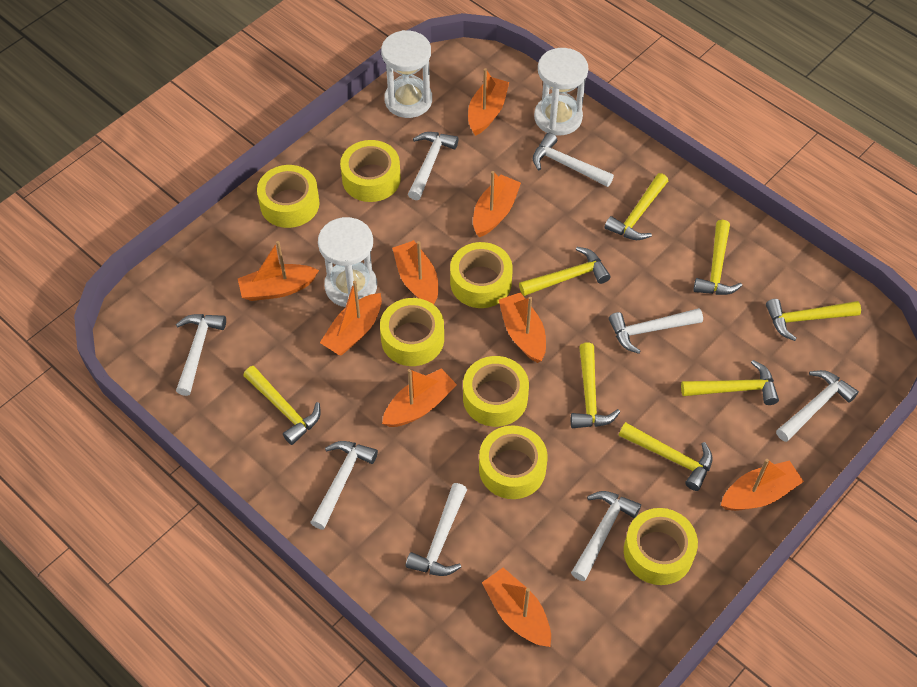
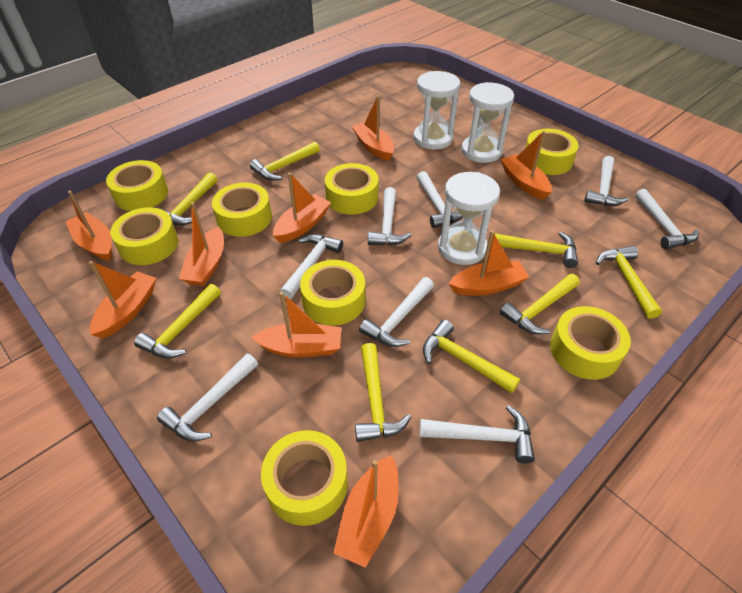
yellow tape: 7 -> 8

